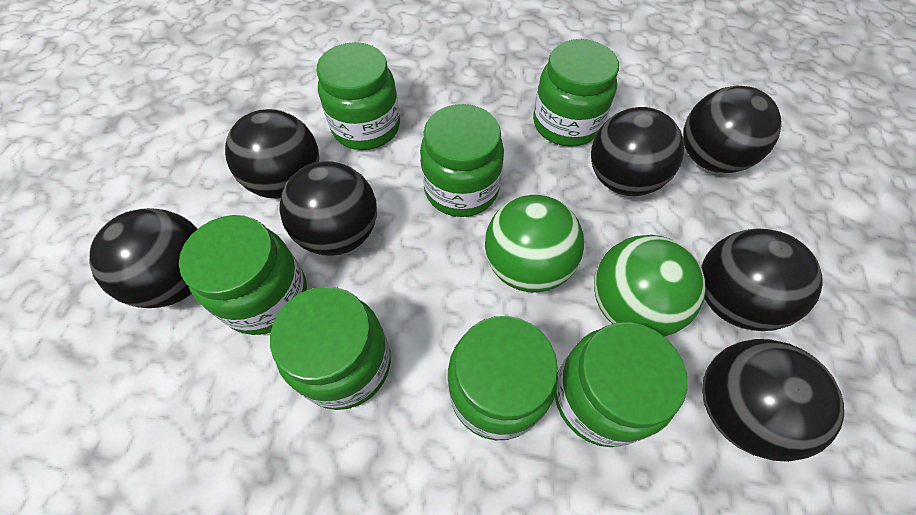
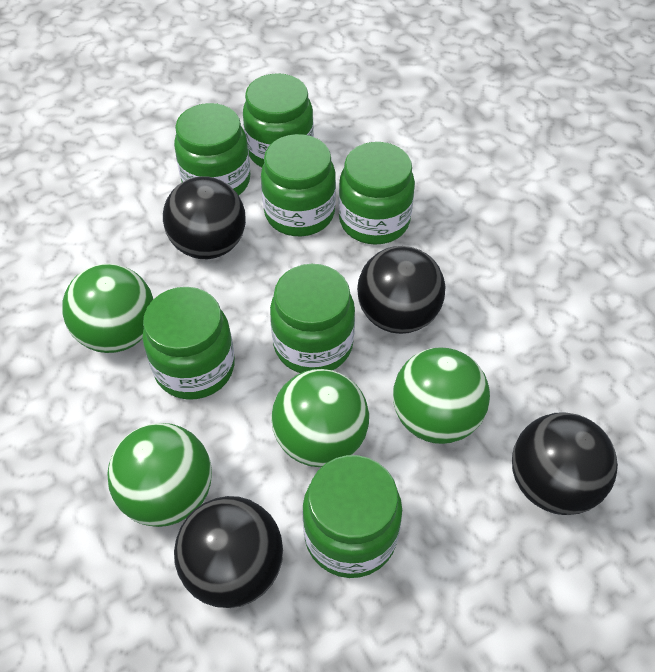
black ball: 7 -> 4
green ball: 2 -> 4

